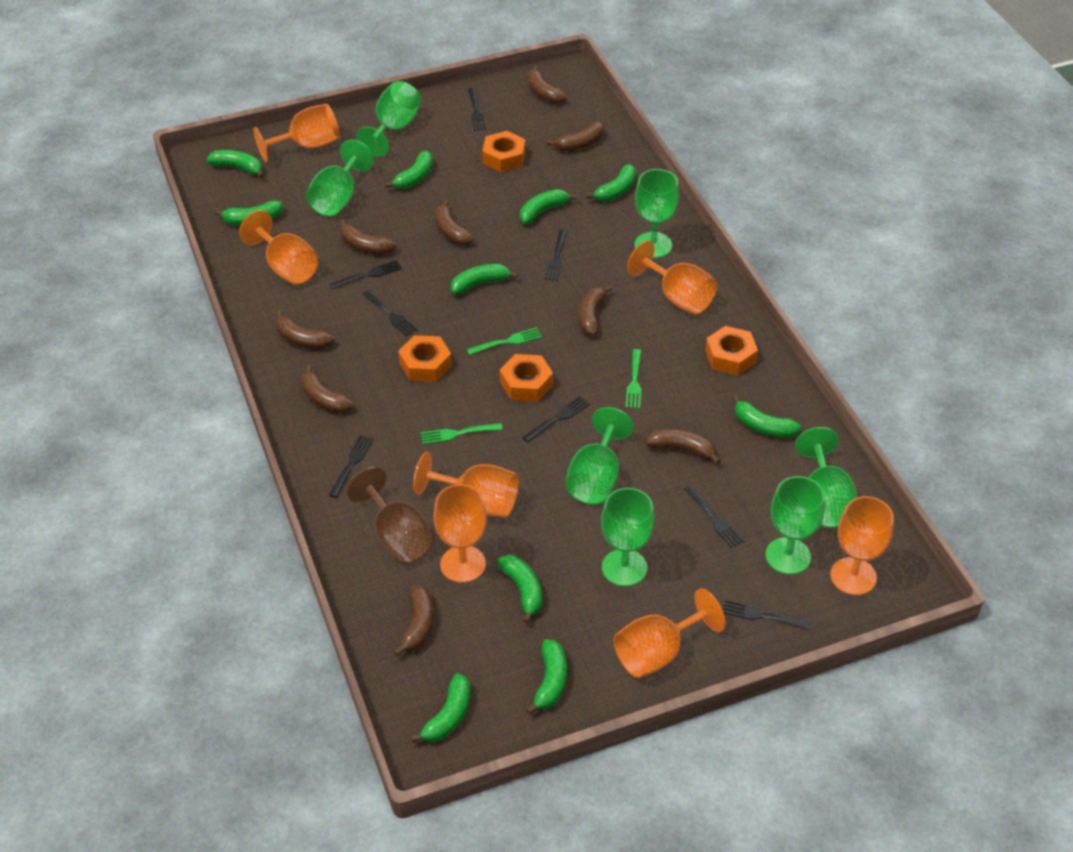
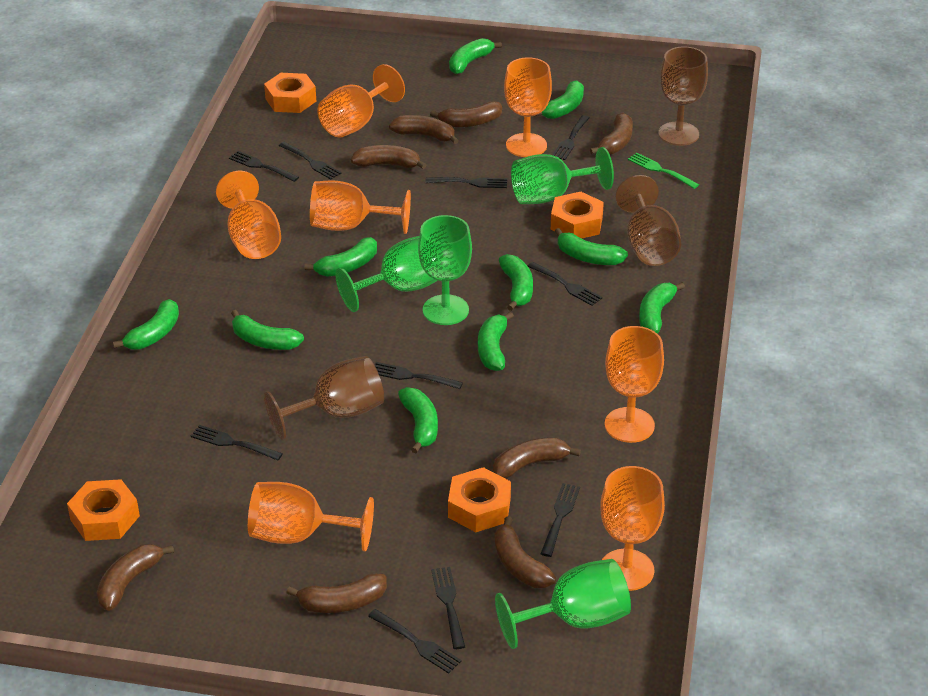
black fork: 8 -> 10
brown banana: 9 -> 8
brown goblet: 1 -> 3
green fork: 3 -> 1
green goblet: 7 -> 4

